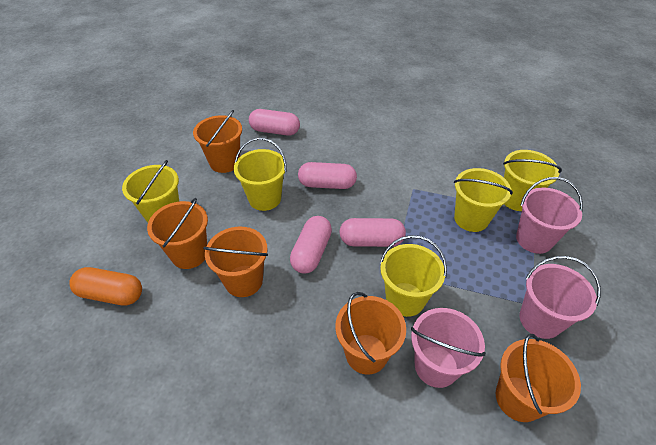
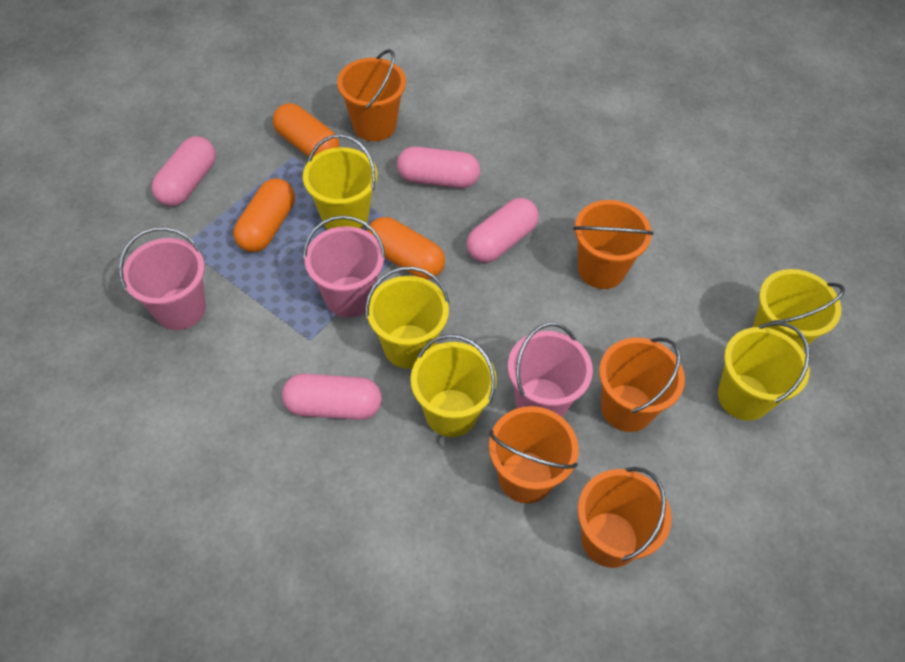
orange capsule: 1 -> 3

